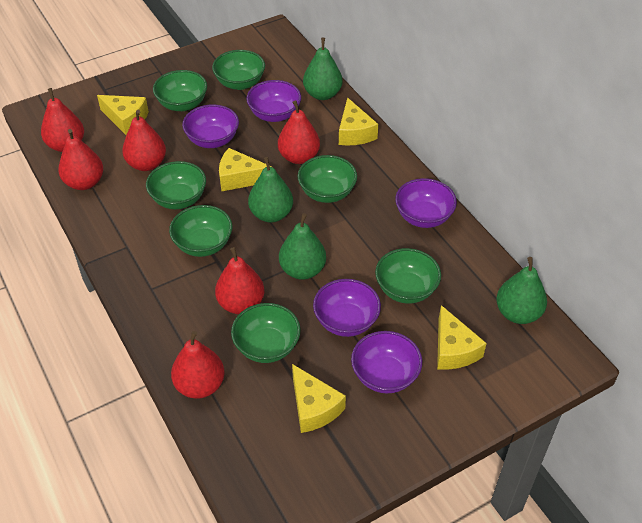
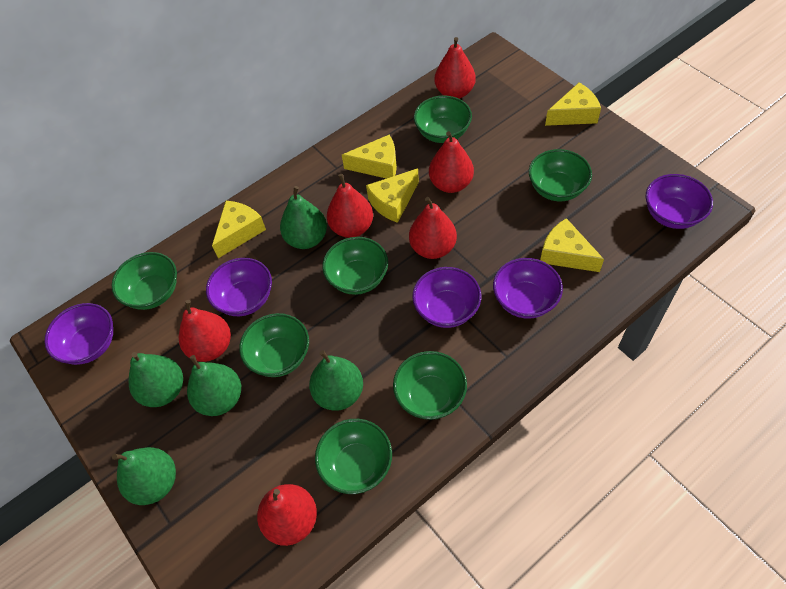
green pear: 4 -> 5

